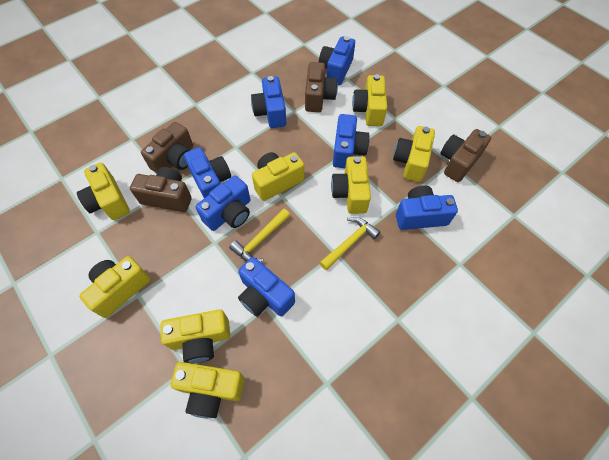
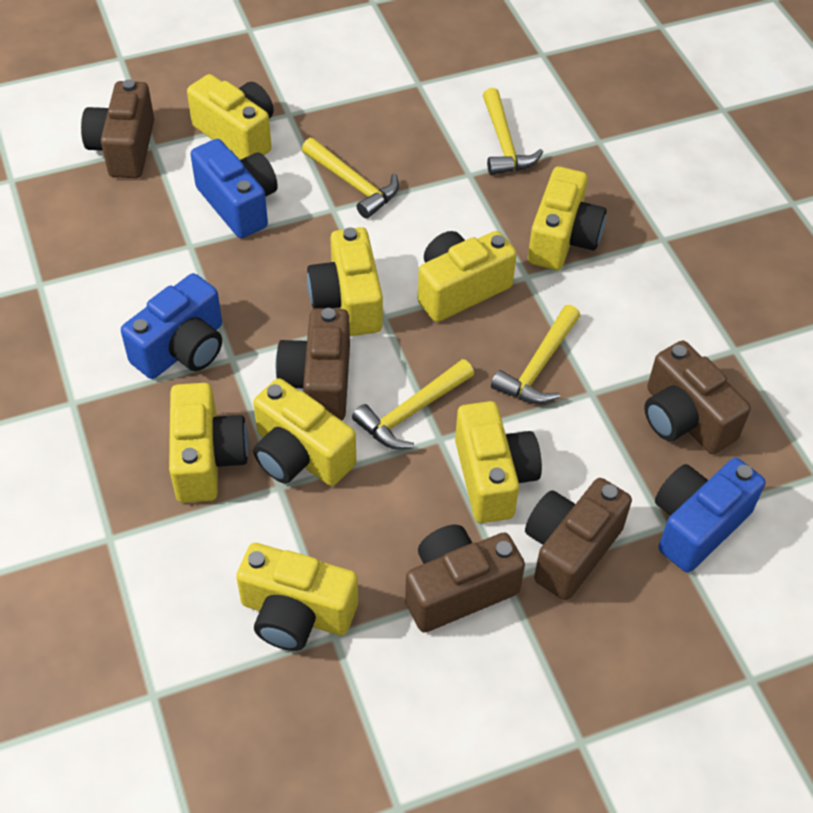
blue camera: 7 -> 3
brown camera: 4 -> 5
yellow hammer: 2 -> 4

